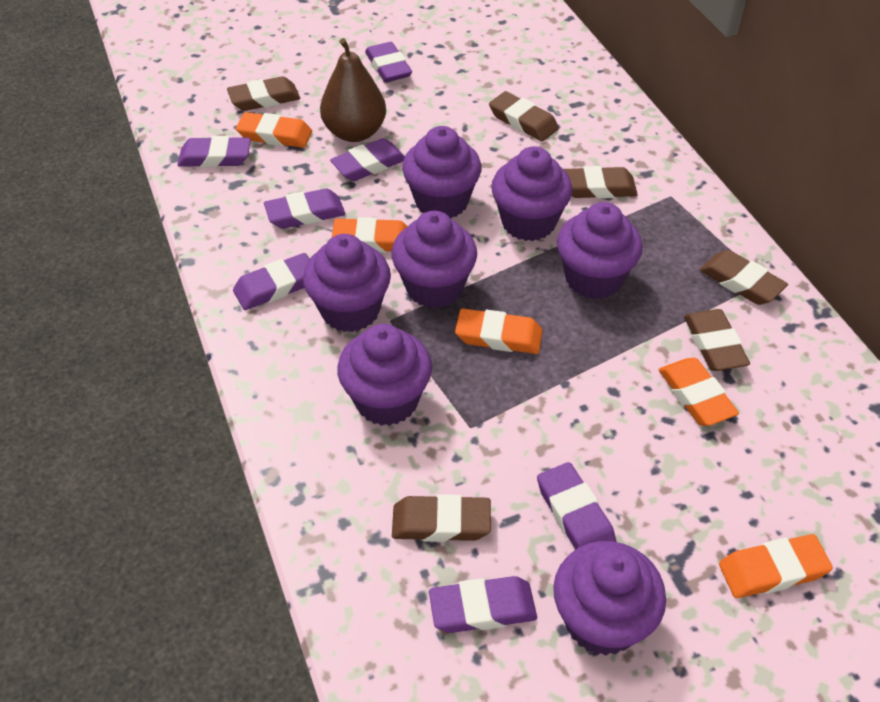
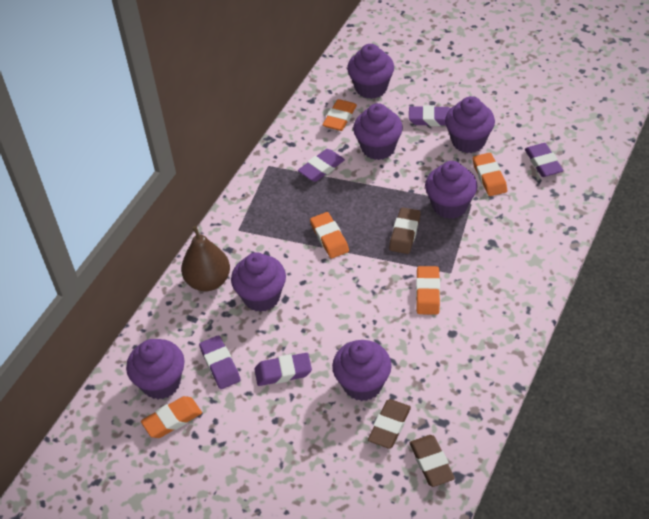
brown eraser: 6 -> 3
purple eraser: 7 -> 5

